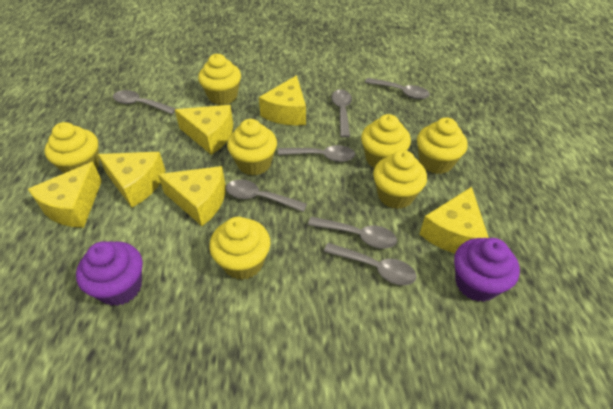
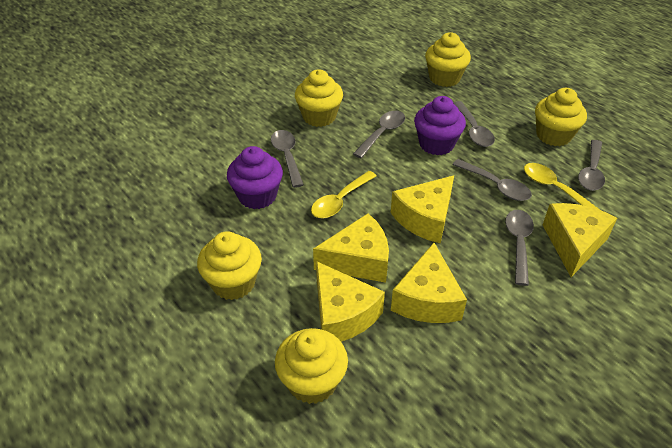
grey spoon: 7 -> 6
yellow cheese: 6 -> 5
yellow cupcake: 7 -> 5
yellow spoon: 0 -> 2

